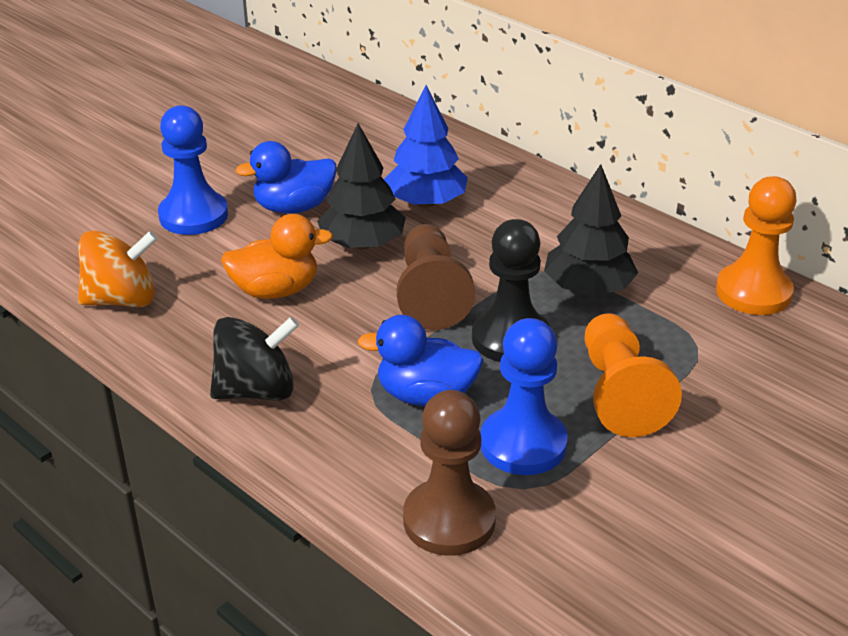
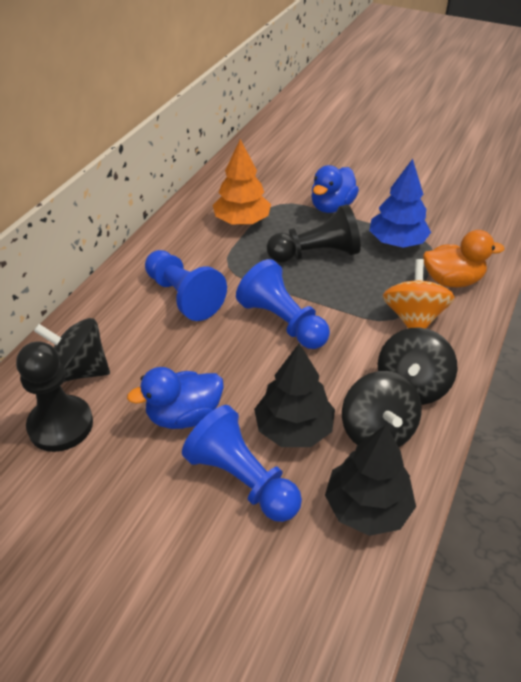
black pawn: 1 -> 2
black spinning top: 1 -> 3
blue pawn: 2 -> 3
brown pawn: 2 -> 0
orange pawn: 2 -> 0
orange tree: 0 -> 1

